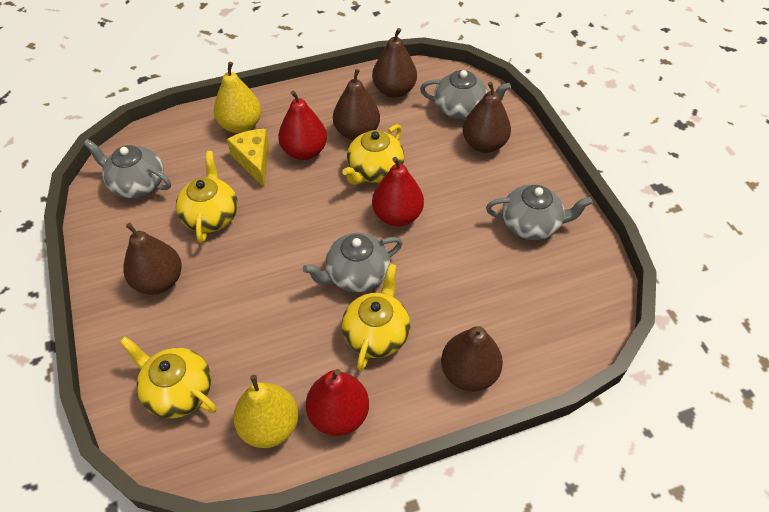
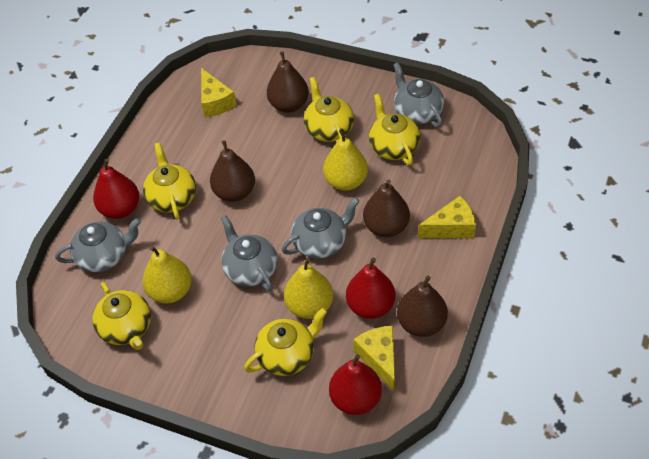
brown pear: 5 -> 4
yellow cheese: 1 -> 3
yellow pear: 2 -> 3
yellow teapot: 4 -> 5

